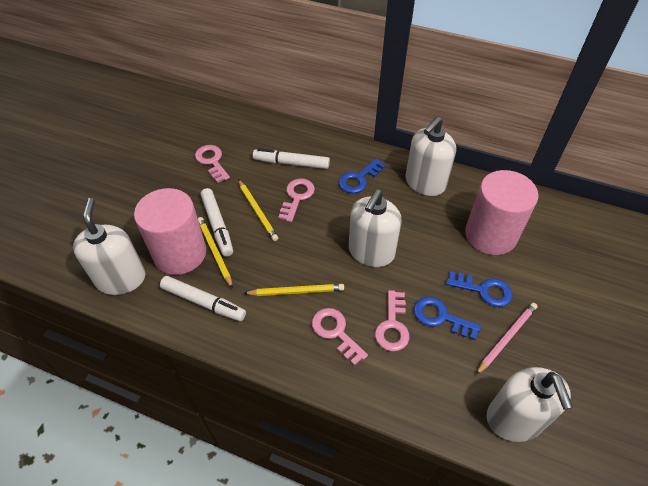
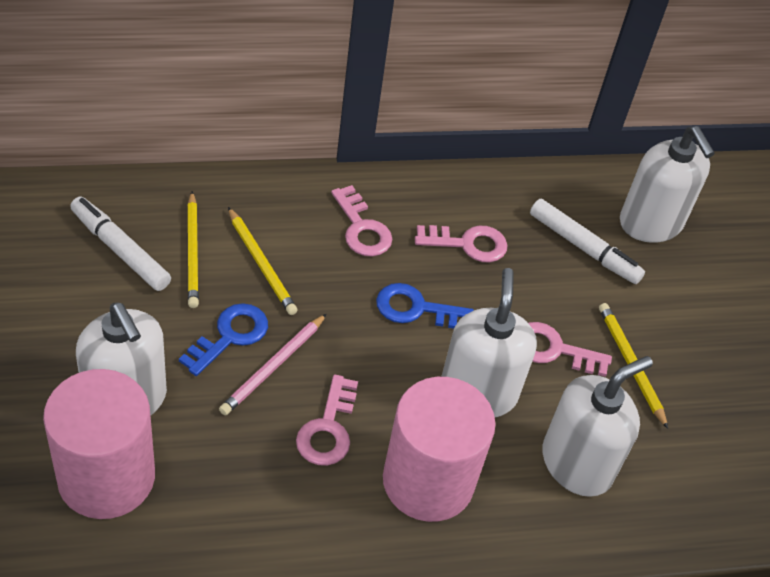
blue key: 3 -> 2
white marker: 3 -> 2

